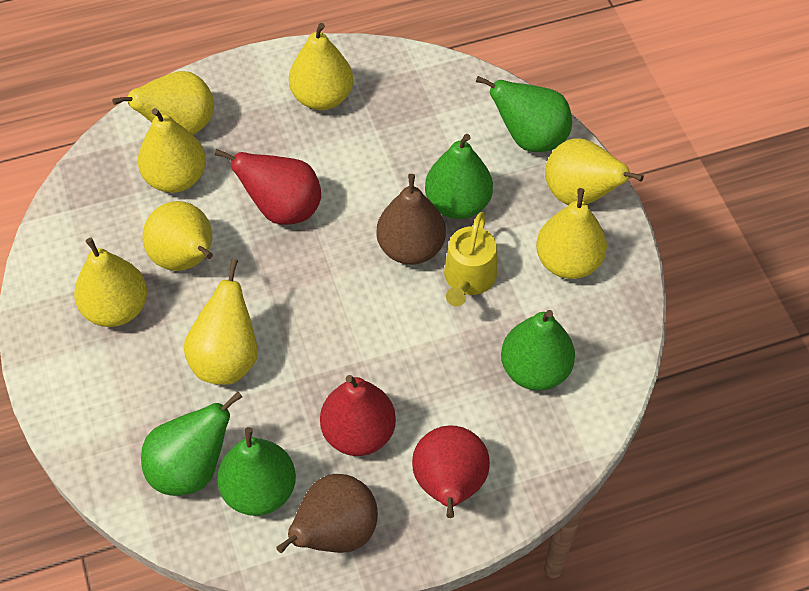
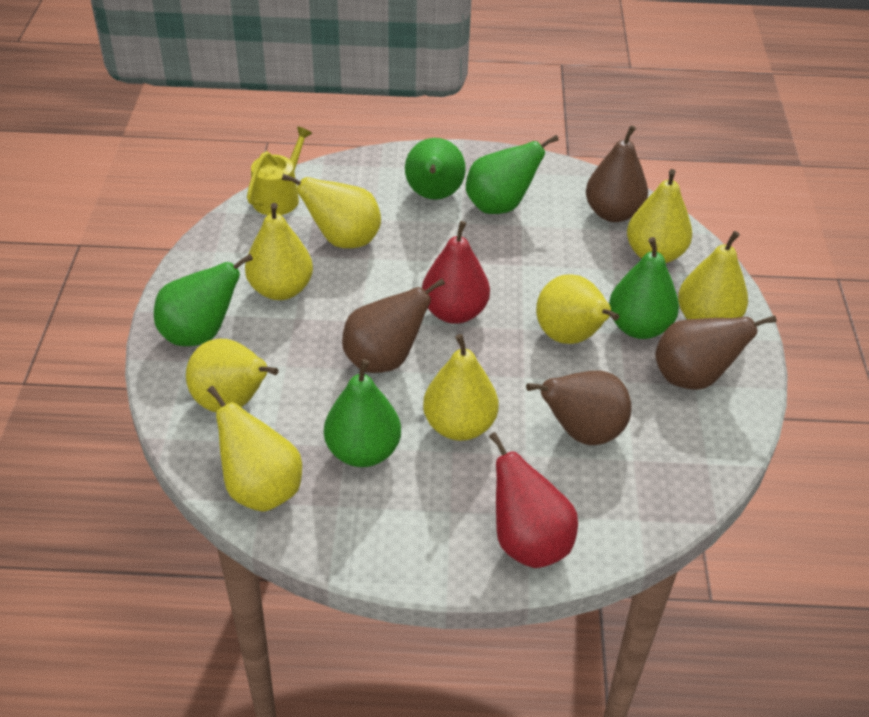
brown pear: 2 -> 4
red pear: 3 -> 2

